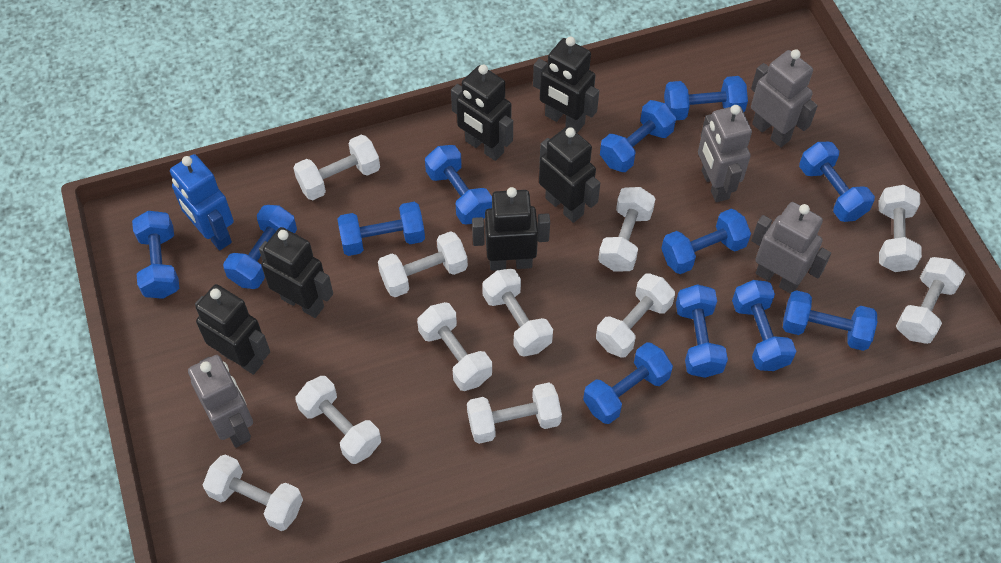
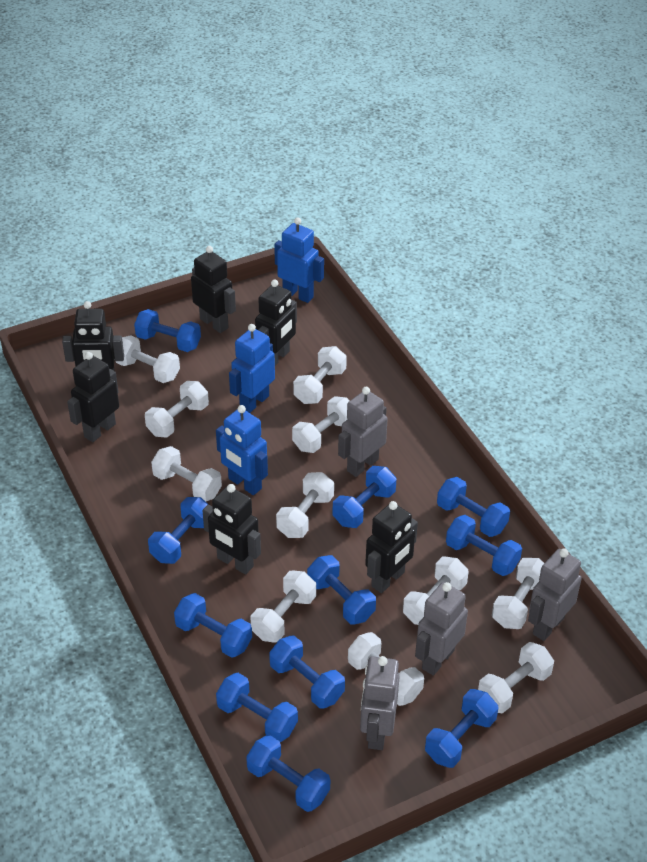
blue dumbbell: 12 -> 11
blue robot: 1 -> 3

